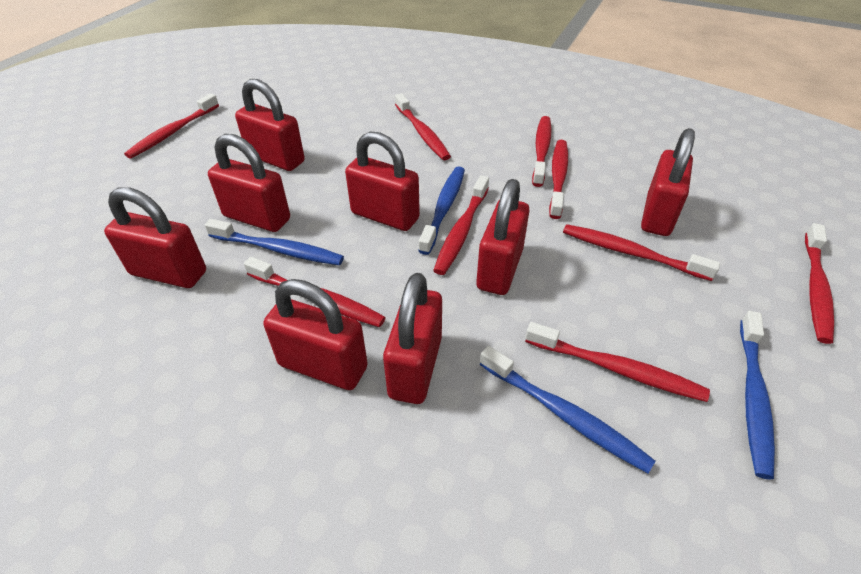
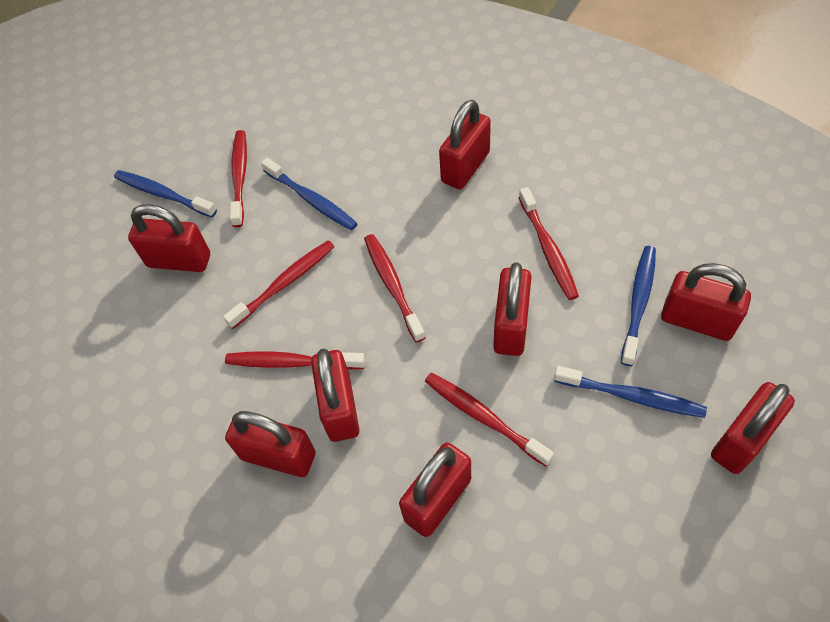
red toothbrush: 9 -> 6

